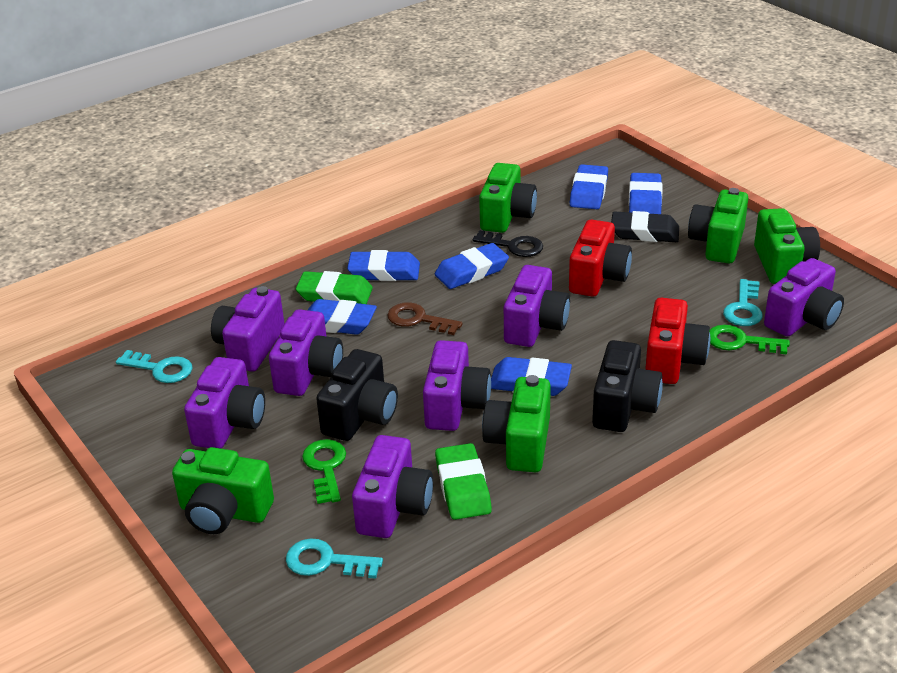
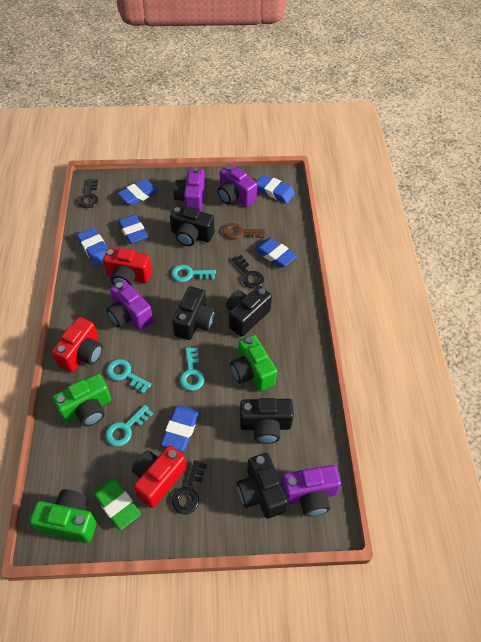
black camera: 2 -> 5
black eraser: 1 -> 0
black key: 1 -> 3
green camera: 5 -> 3
green eraser: 2 -> 1
green key: 2 -> 0
purple camera: 7 -> 4
red camera: 2 -> 3
turquoise key: 3 -> 4

